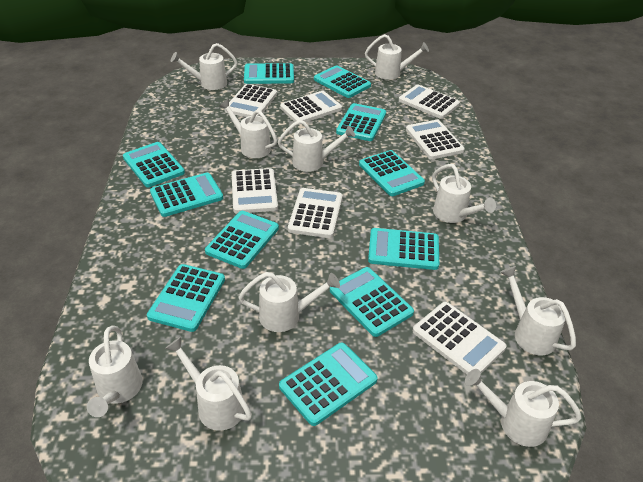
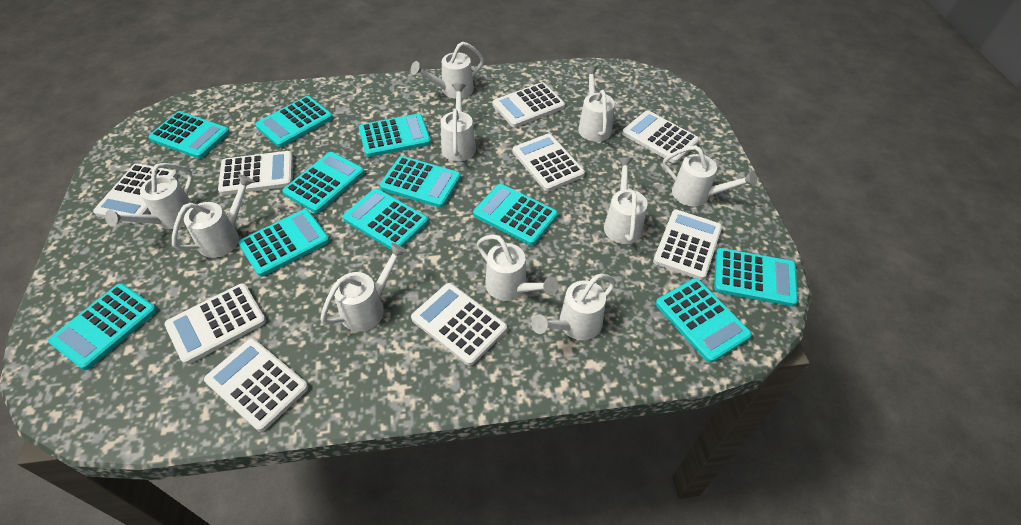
white calculator: 7 -> 9

